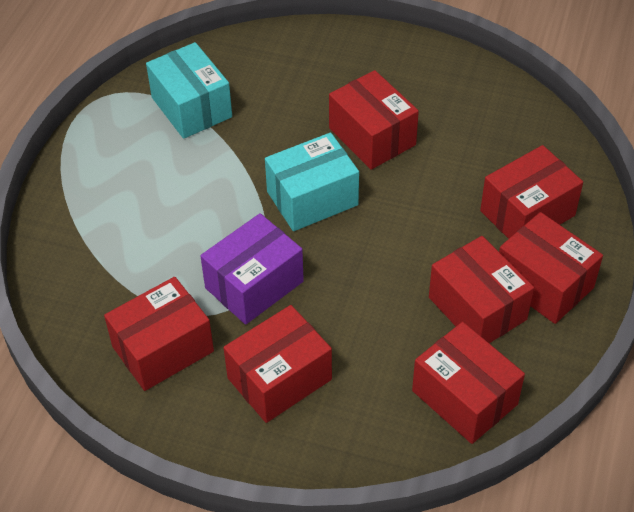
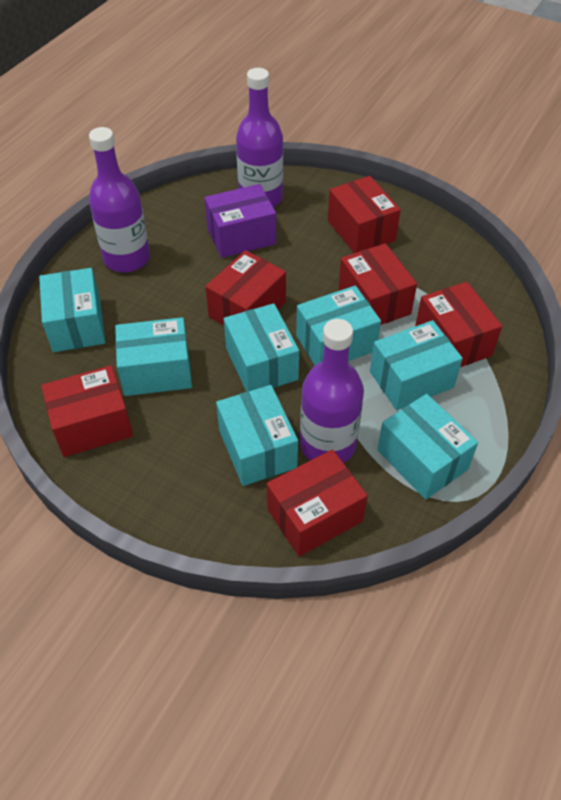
purple bottle: 0 -> 3
red box: 7 -> 6
turquoise box: 2 -> 7

